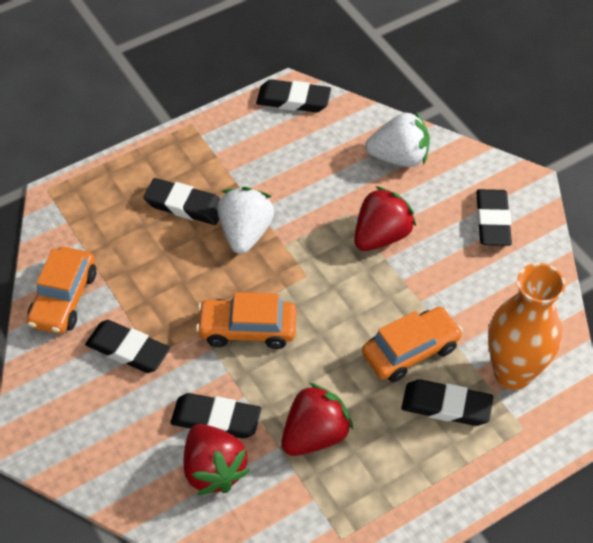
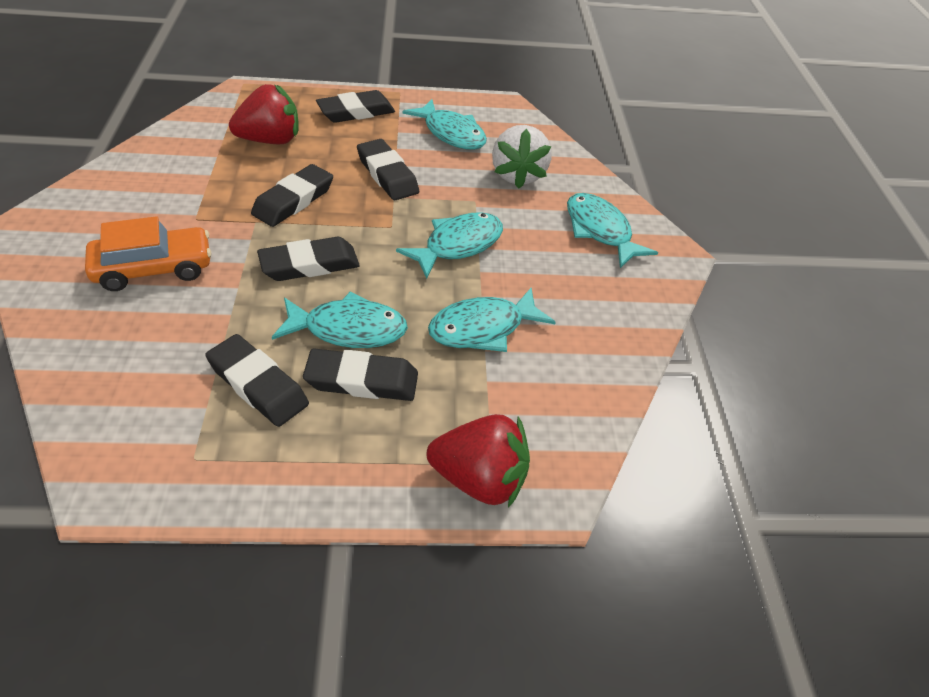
orange car: 3 -> 1
orange vase: 1 -> 0
red strawberry: 3 -> 2
turquoise fish: 0 -> 5
white strawberry: 2 -> 1

